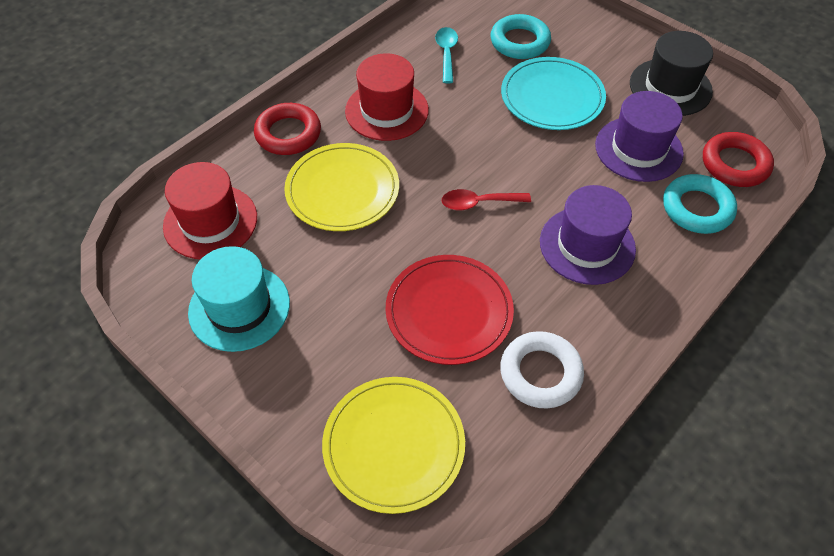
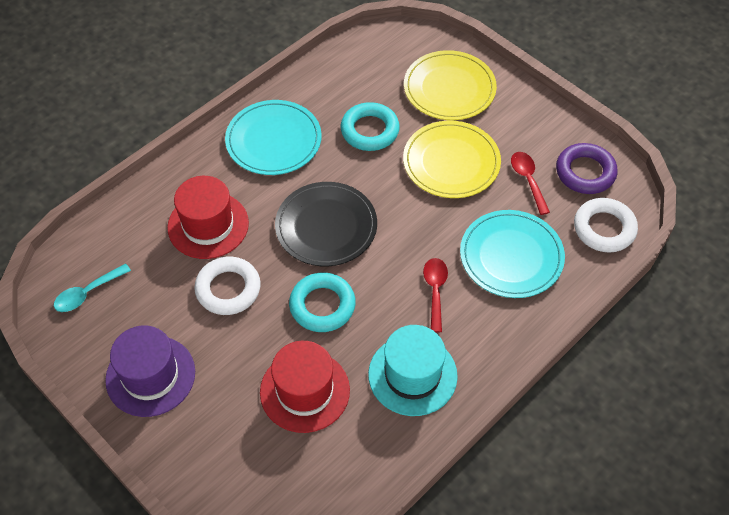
black hat: 1 -> 0
black plate: 0 -> 1
purple hat: 2 -> 1
purple ring: 0 -> 1
red plate: 1 -> 0
red ring: 2 -> 0
red spoon: 1 -> 2
turquoise plate: 1 -> 2
white ring: 1 -> 2

